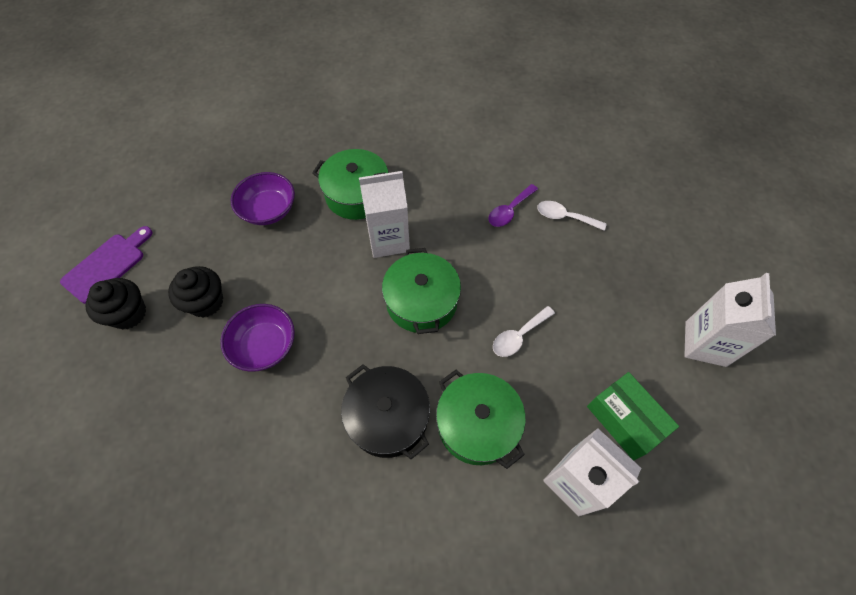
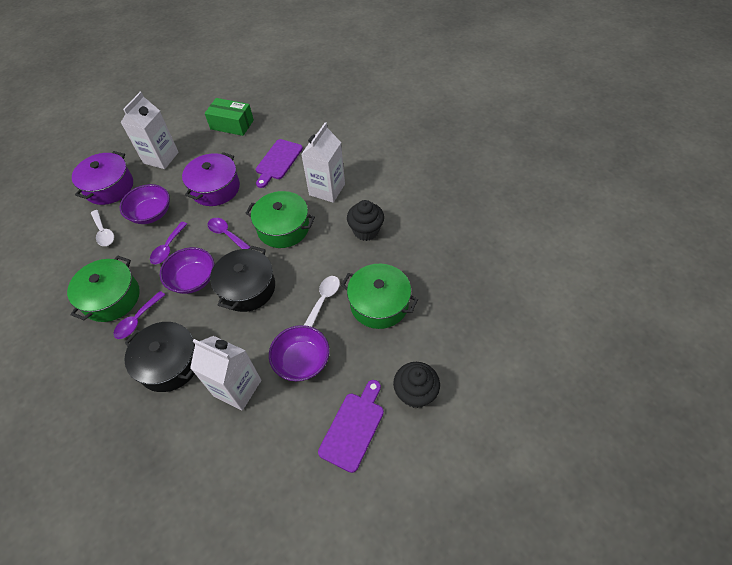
black pot: 1 -> 2
purple bowl: 2 -> 3
purple cutting board: 1 -> 2
purple pot: 0 -> 2
purple spoon: 1 -> 3

